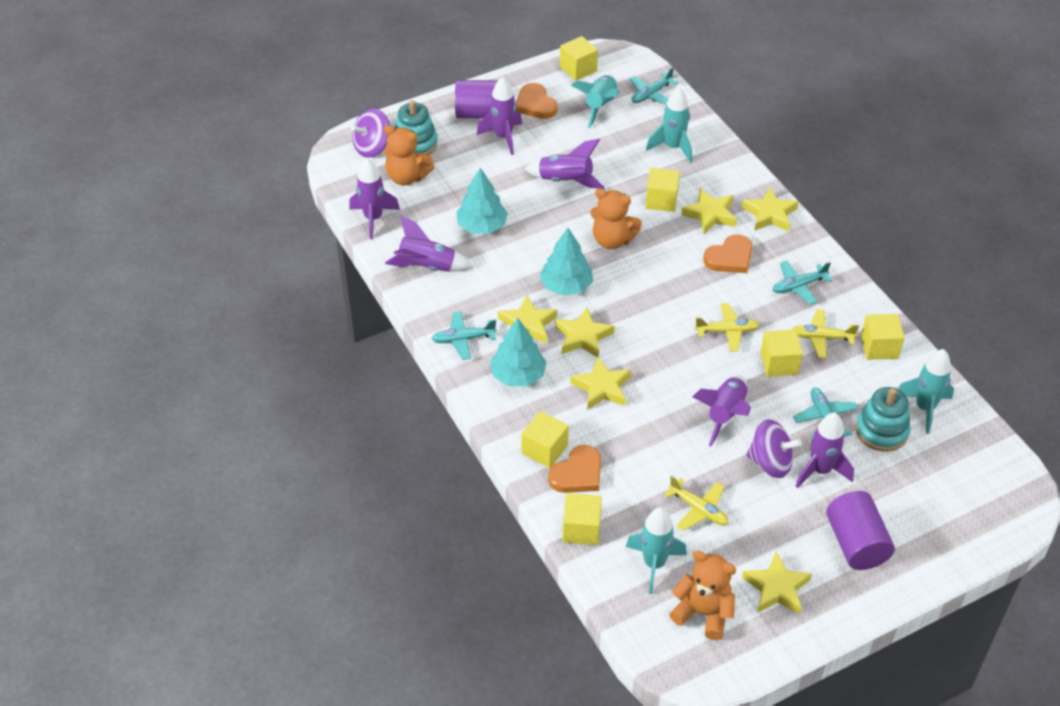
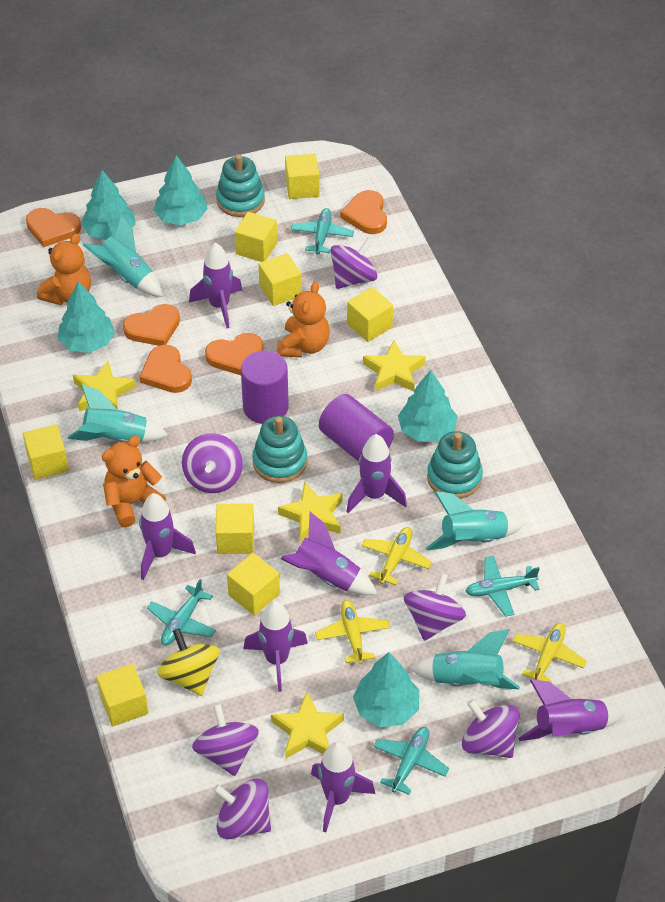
orange heart: 3 -> 5
purple rocket: 6 -> 7
purple spinning top: 2 -> 6
turquoise stacking toy: 2 -> 3
turquoise tree: 3 -> 5
yellow cube: 6 -> 8
yellow spinning top: 0 -> 1
yellow star: 6 -> 4

